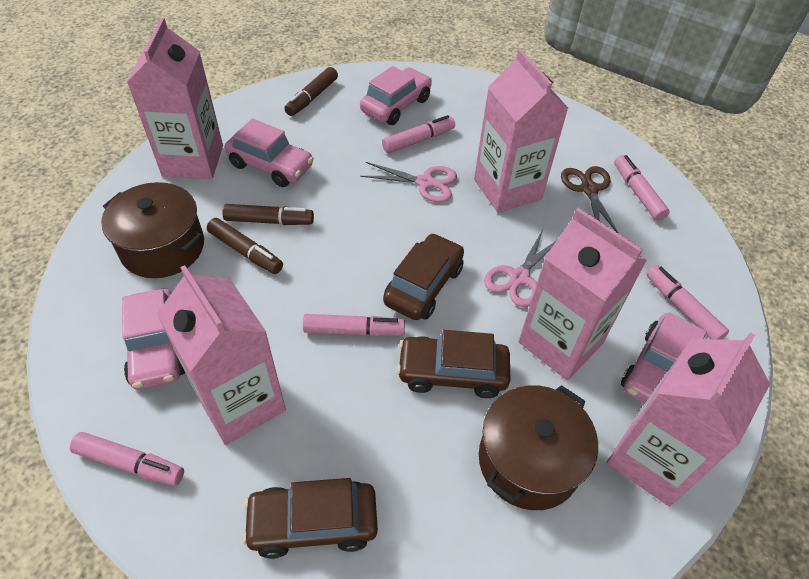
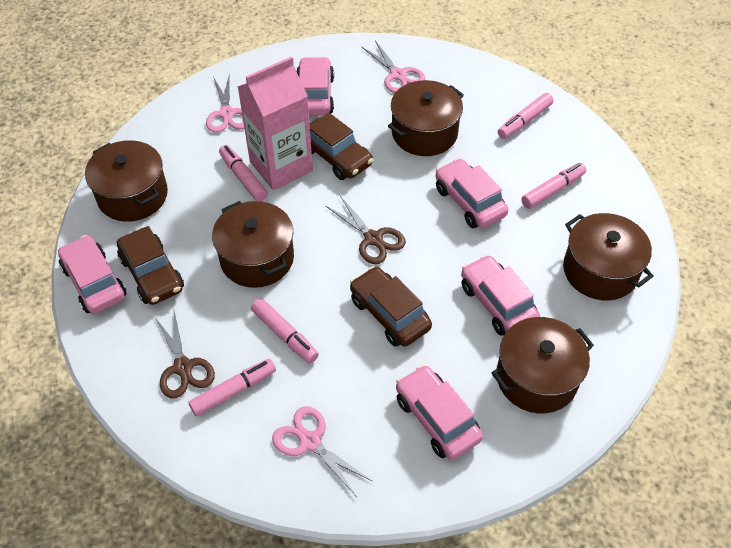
brown marker: 3 -> 0
brown pot: 2 -> 5
brown scissors: 1 -> 2
pink car: 4 -> 5
pink carton: 5 -> 1
pink scissors: 2 -> 3

